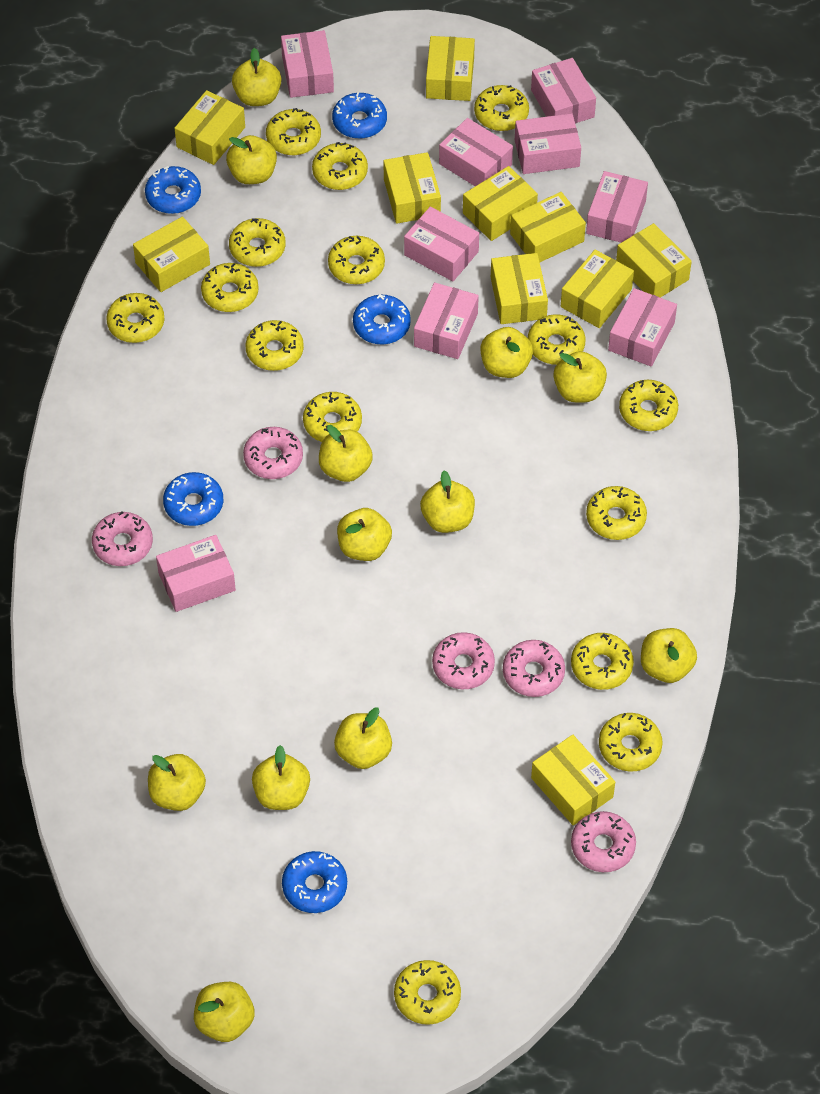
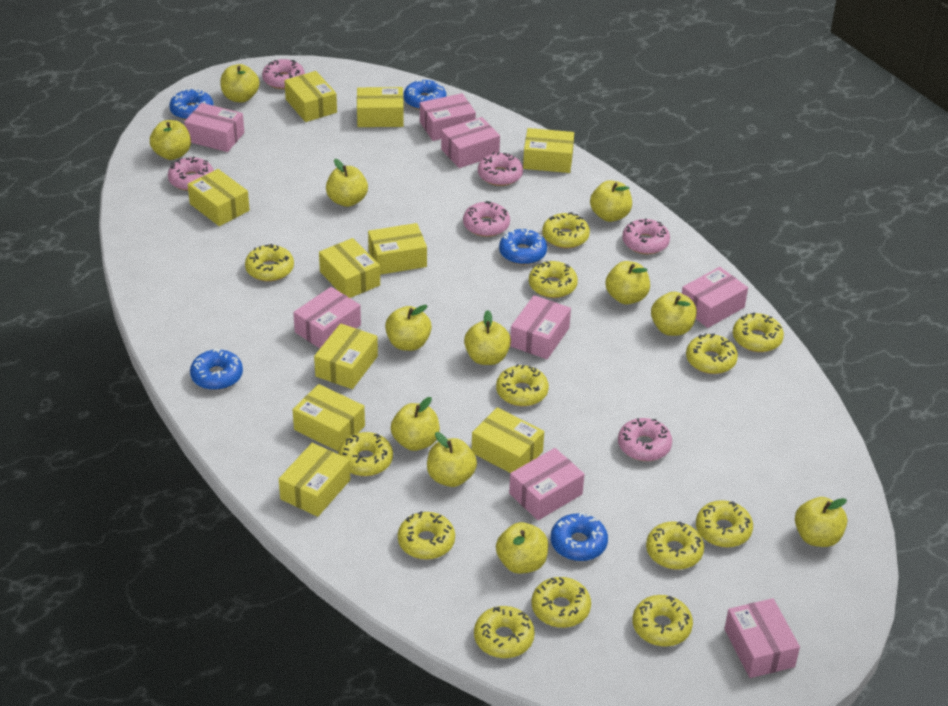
pink box: 9 -> 8
pink donut: 5 -> 6
yellow donut: 15 -> 13

